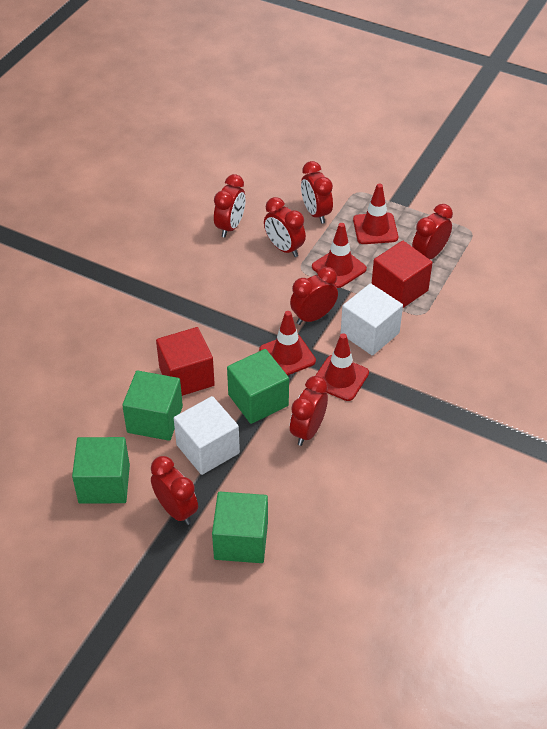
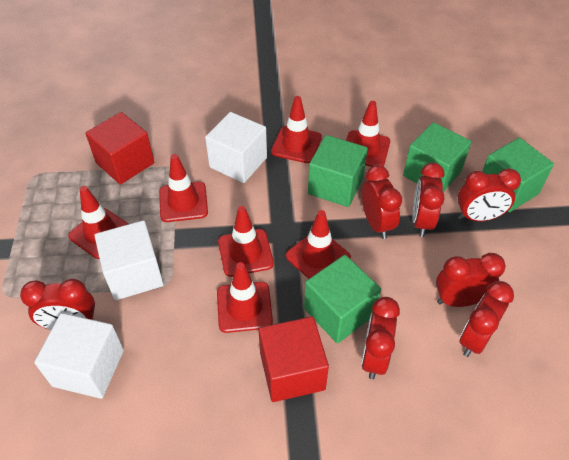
red traffic cone: 4 -> 7
white cube: 2 -> 3

